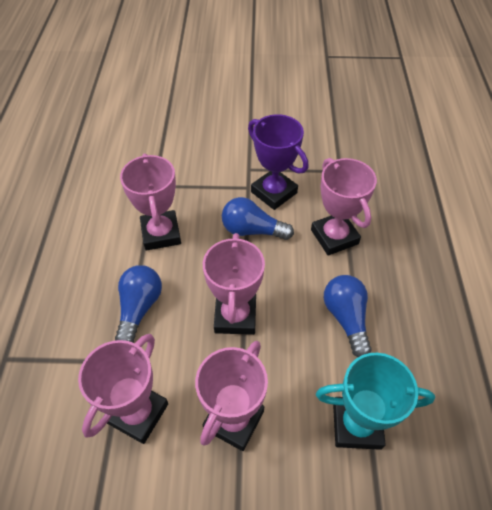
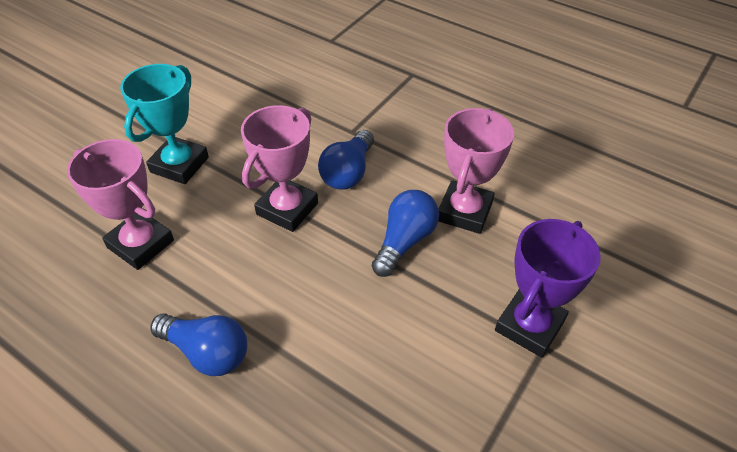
pink trophy: 5 -> 3

